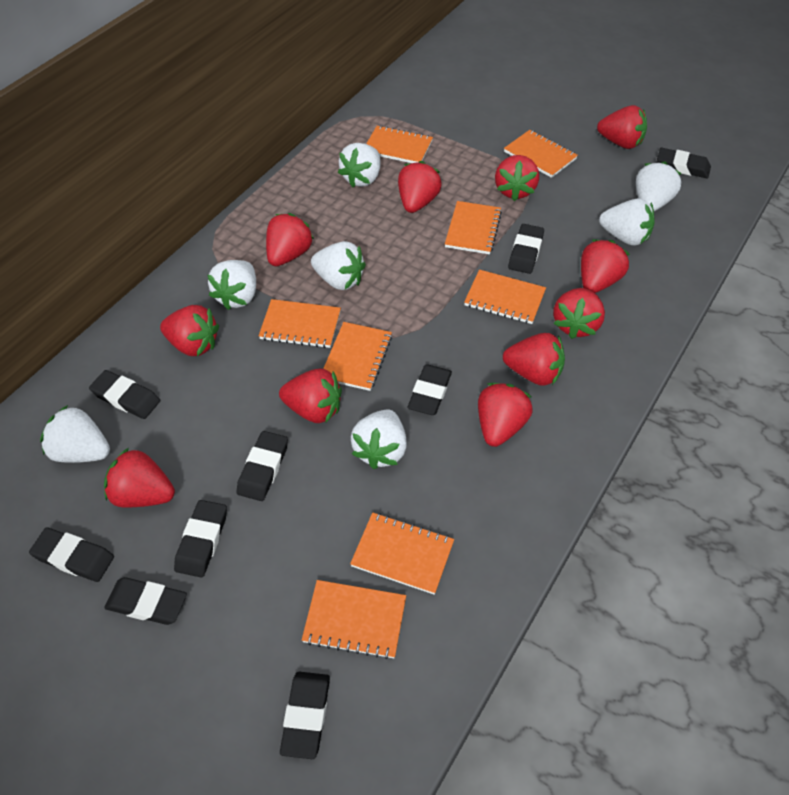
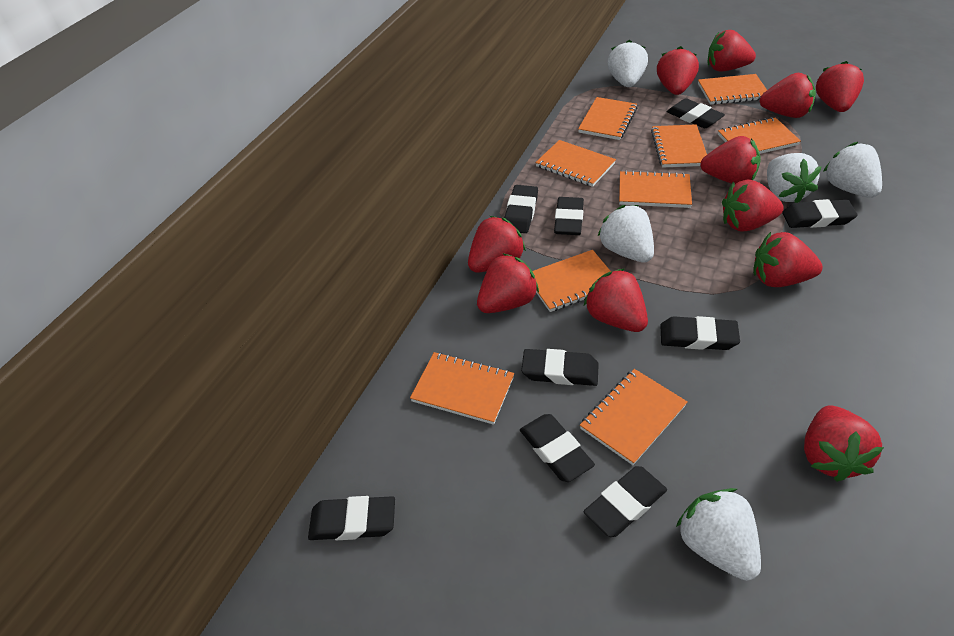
orange notebook: 8 -> 9
white strawberry: 7 -> 5

